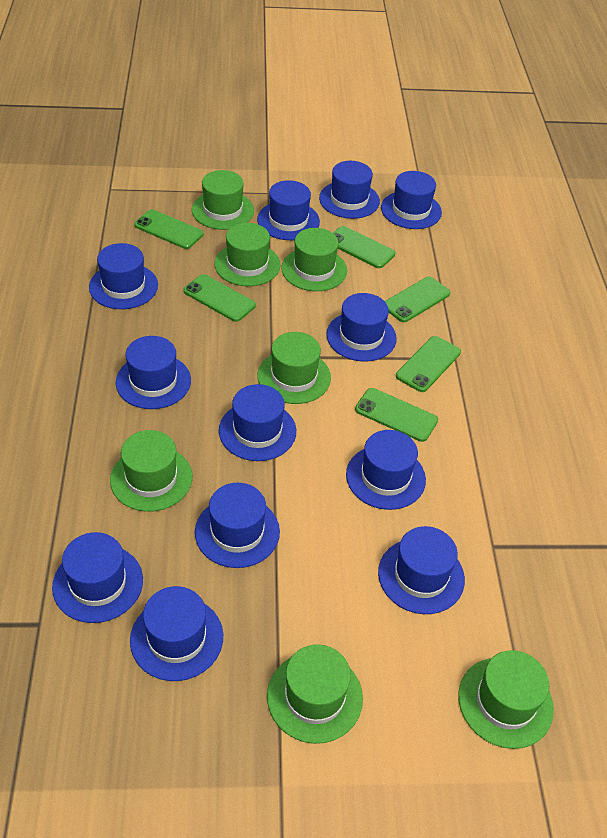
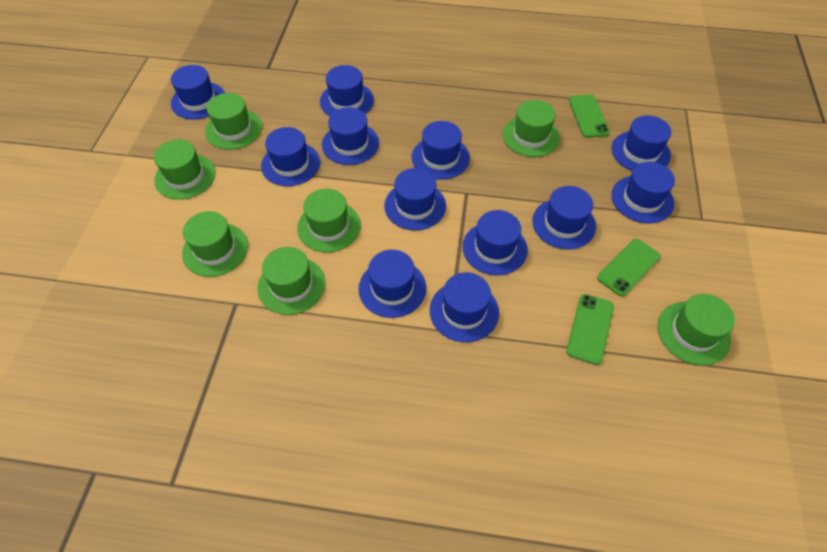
green phone: 6 -> 3

